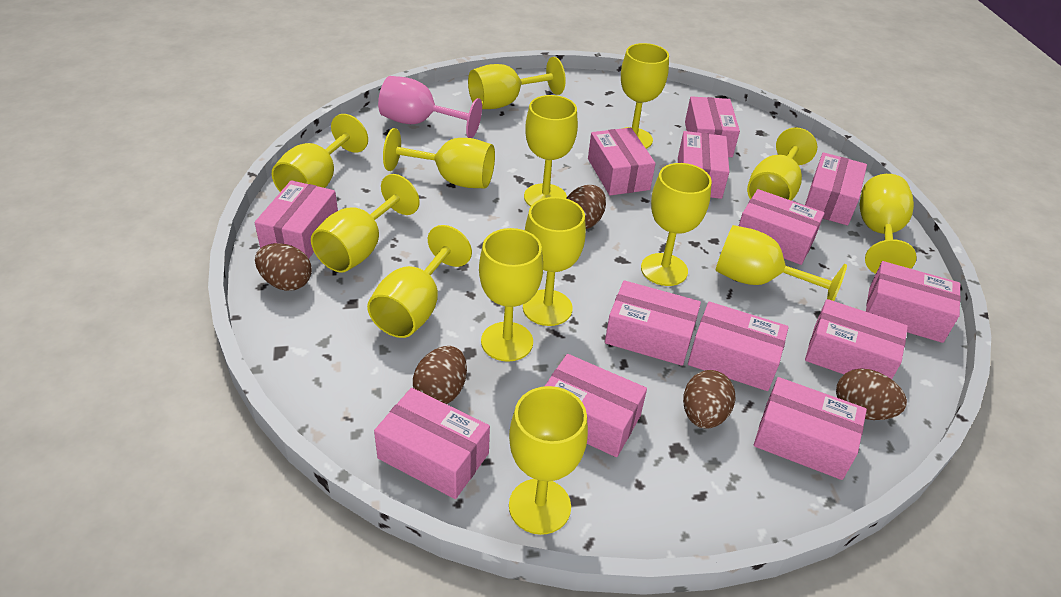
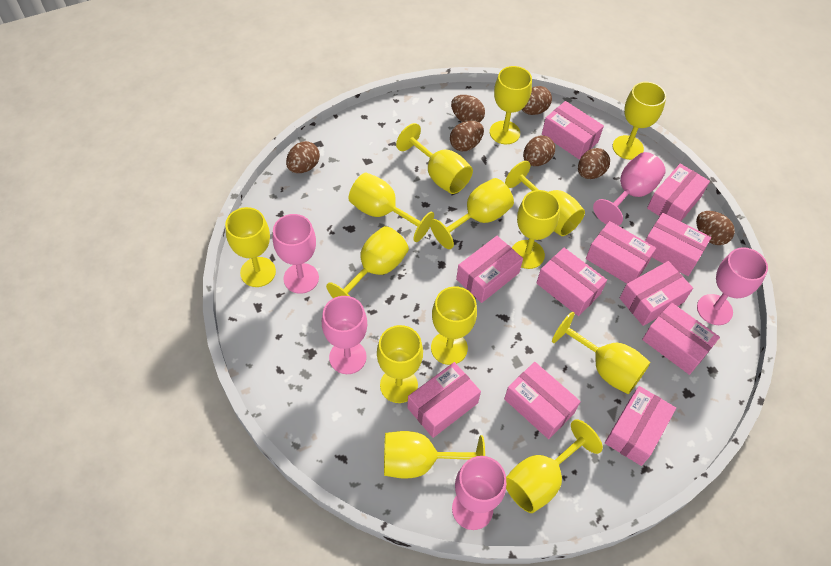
brown egg: 5 -> 7
pink box: 13 -> 11
pink goblet: 1 -> 5

